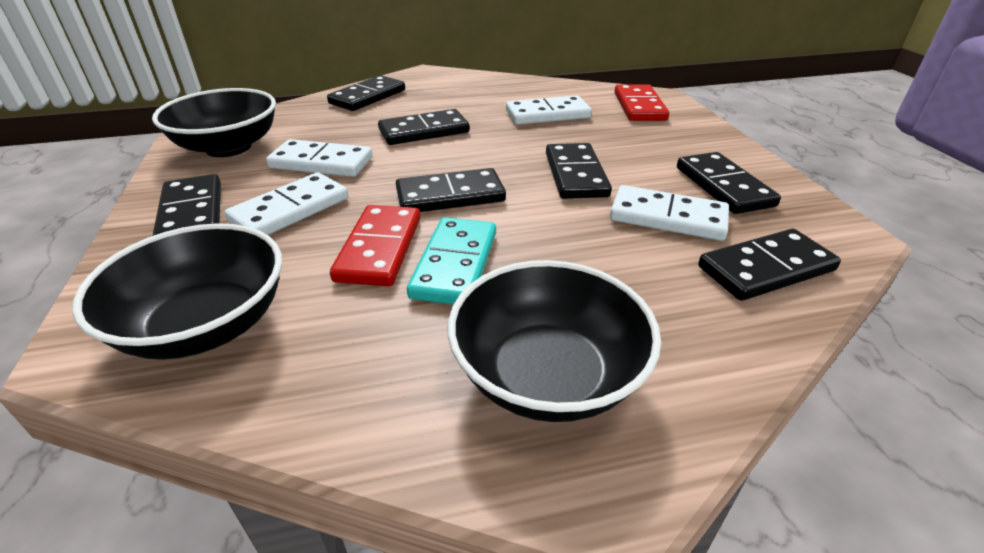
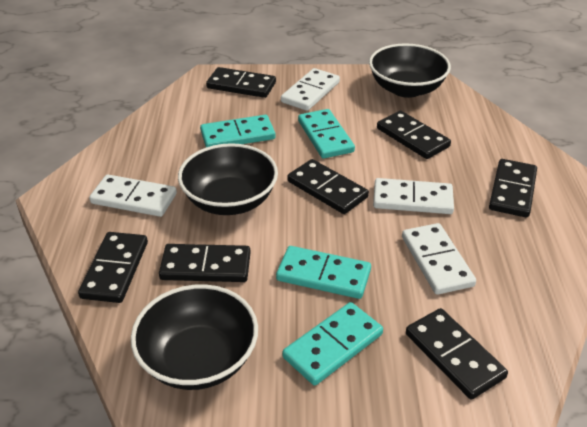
red domino: 2 -> 0
turquoise domino: 1 -> 4

